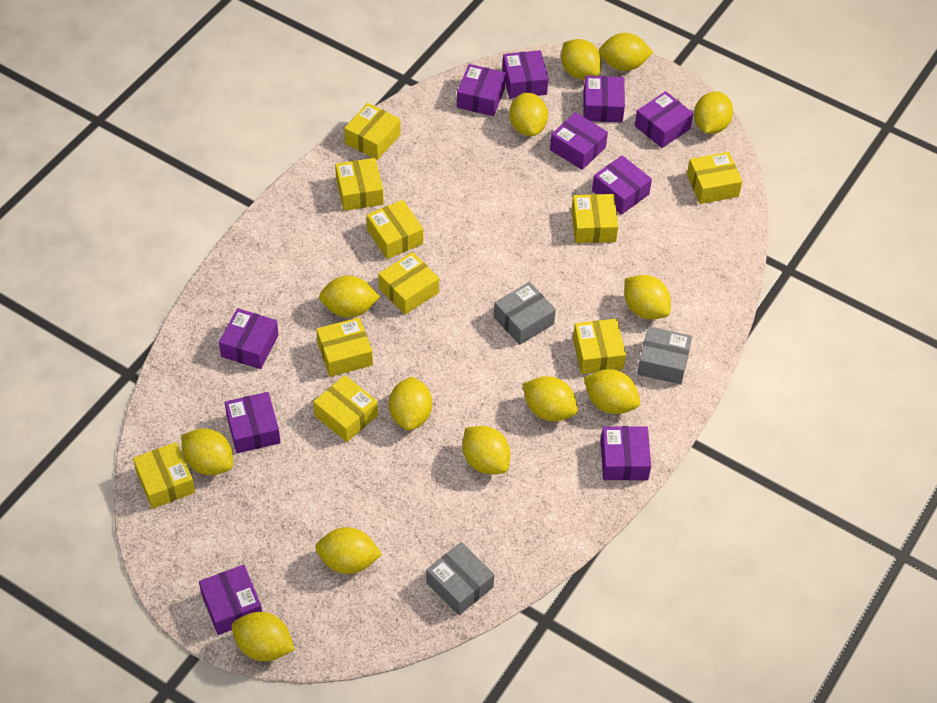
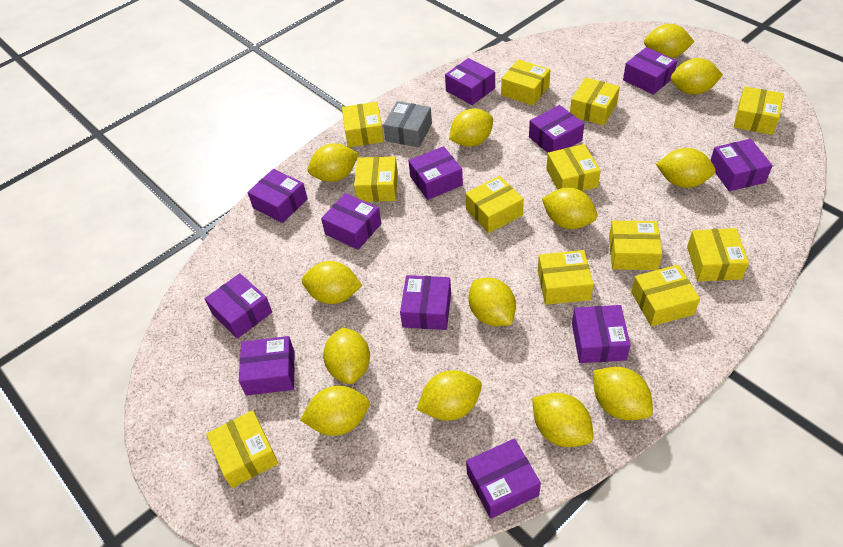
grey box: 3 -> 1
purple box: 10 -> 12
yellow box: 10 -> 12

